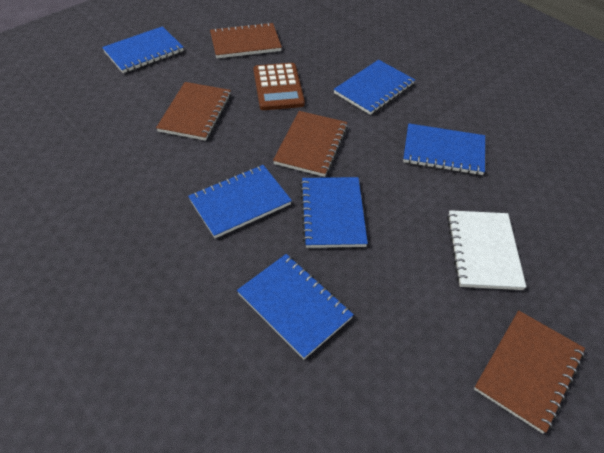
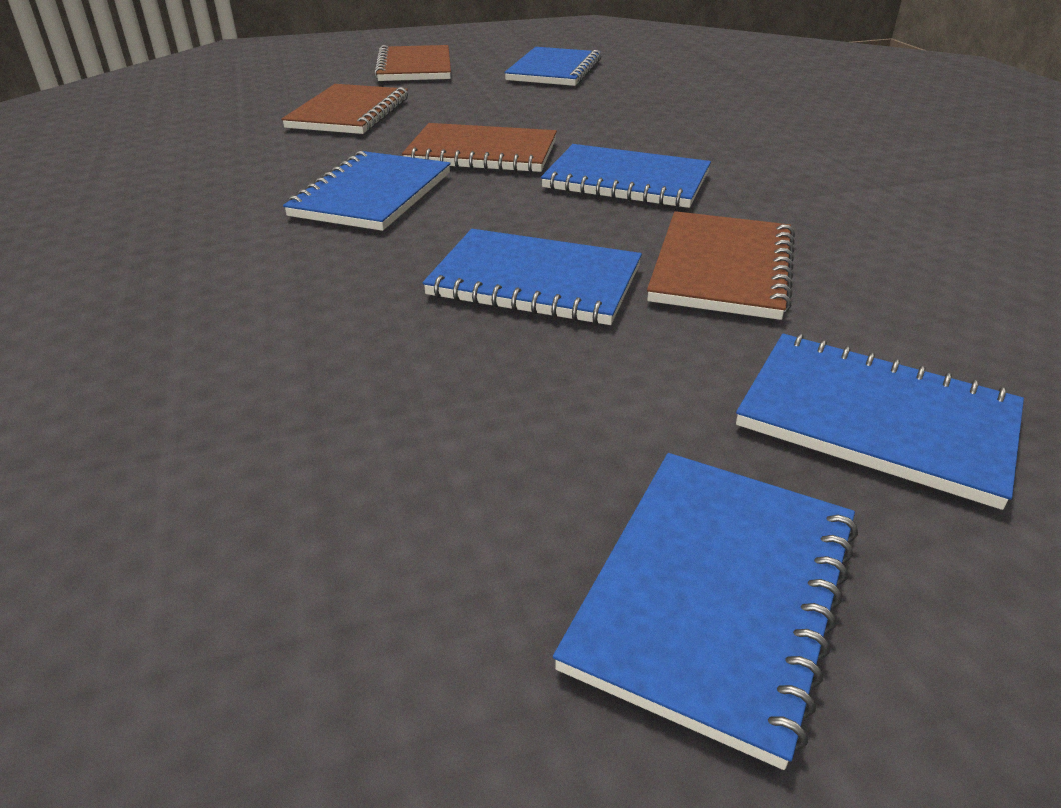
brown calculator: 1 -> 0
white notebook: 1 -> 0

